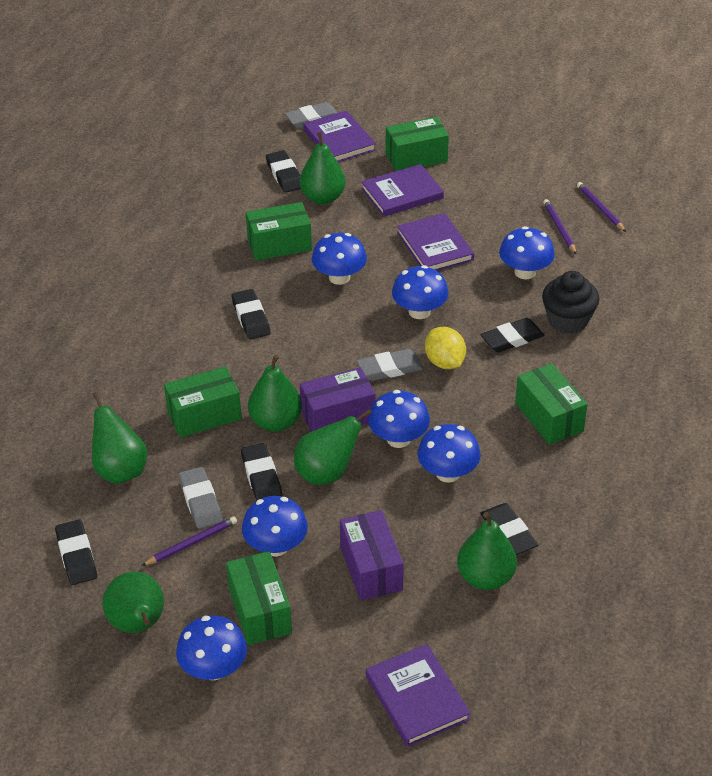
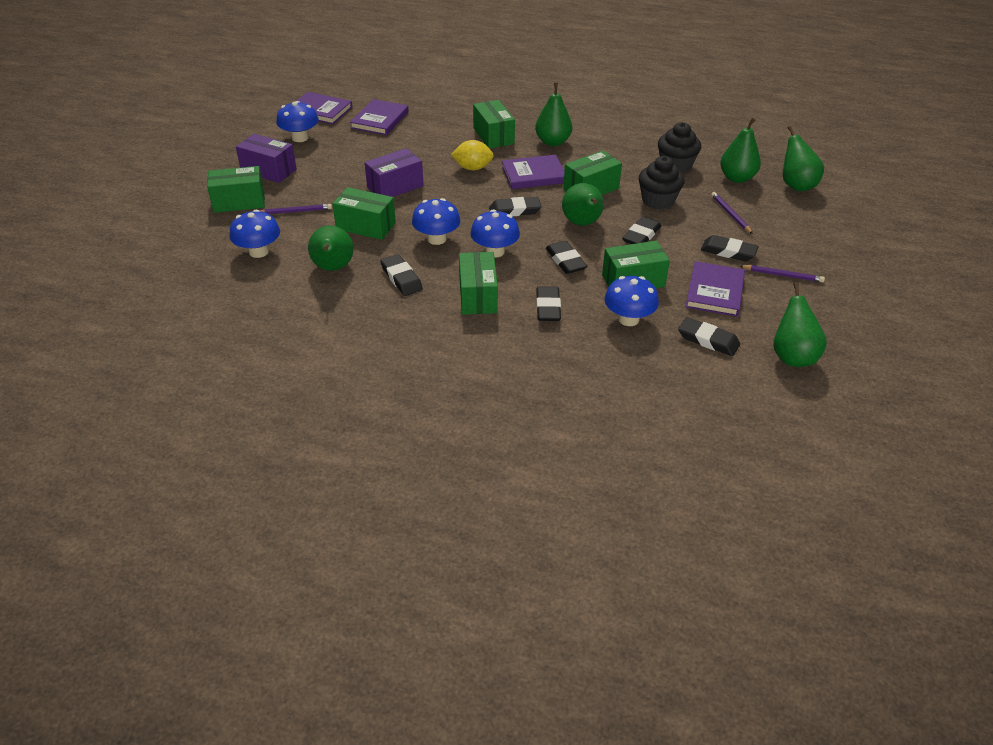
black cupcake: 1 -> 2
black eraser: 6 -> 7
blue mushroom: 7 -> 5
green box: 5 -> 6
grey eraser: 3 -> 0

